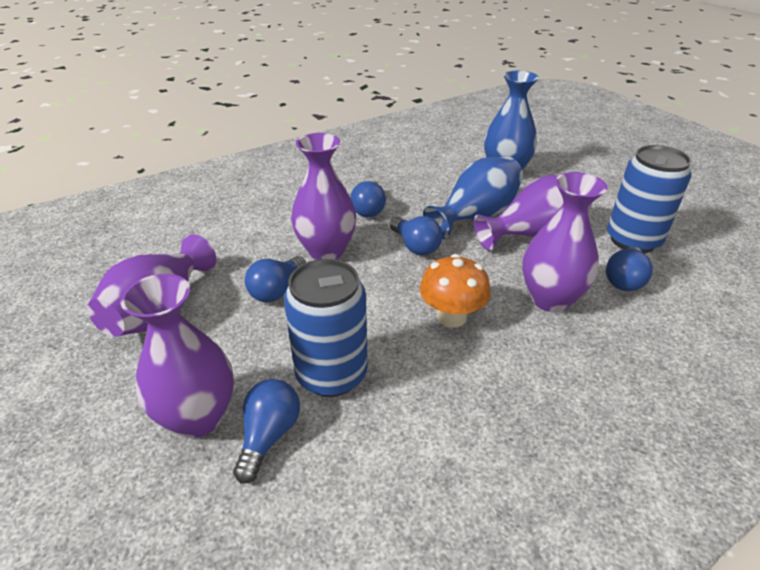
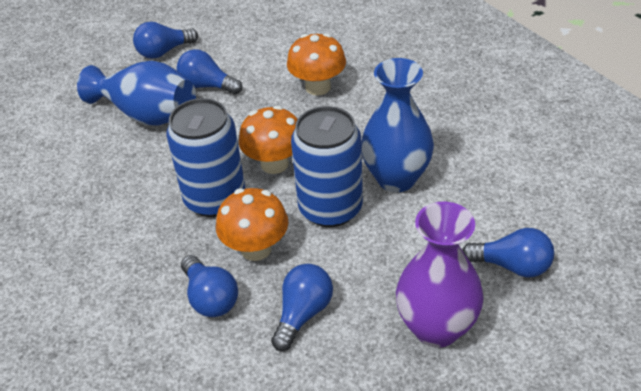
orange mushroom: 1 -> 3
purple vase: 5 -> 1

